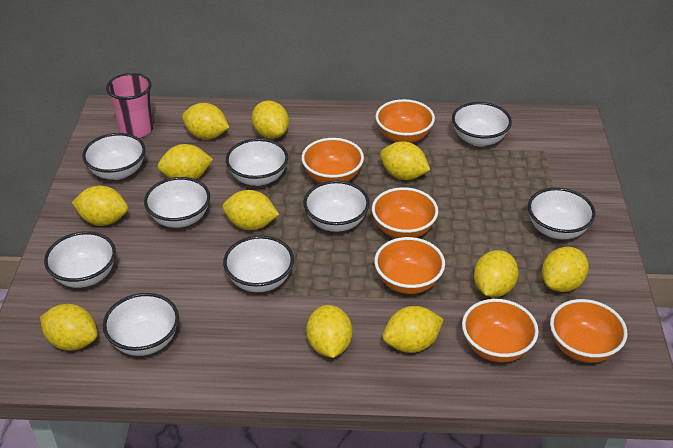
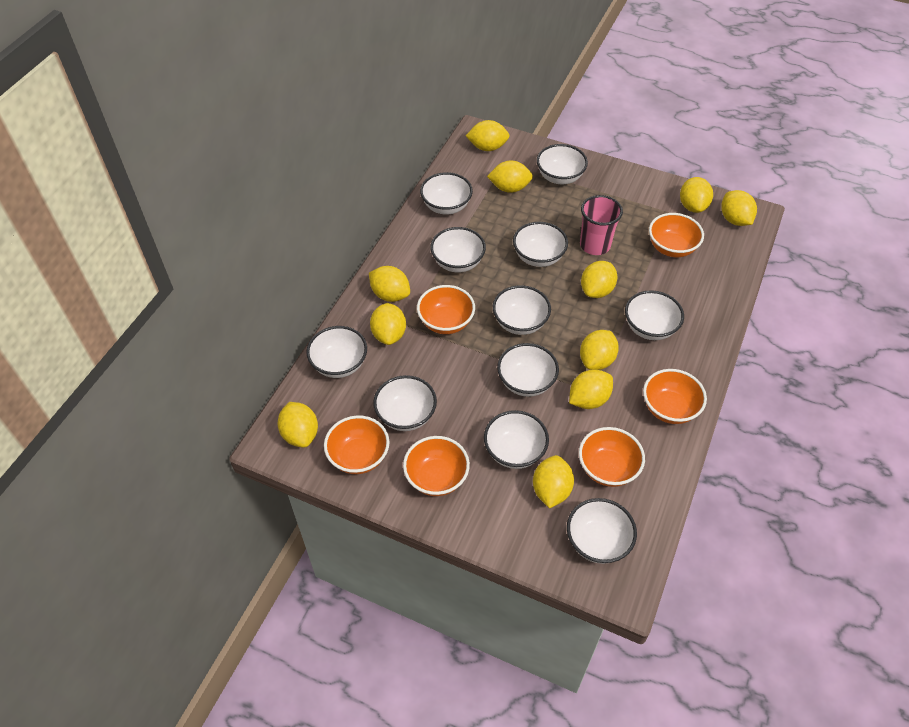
white bowl: 9 -> 11

